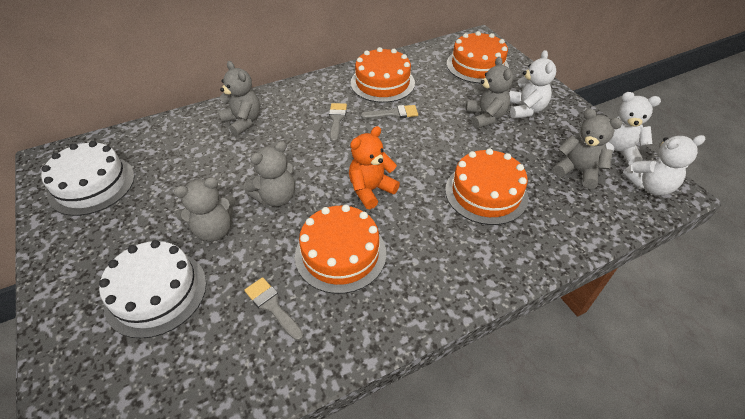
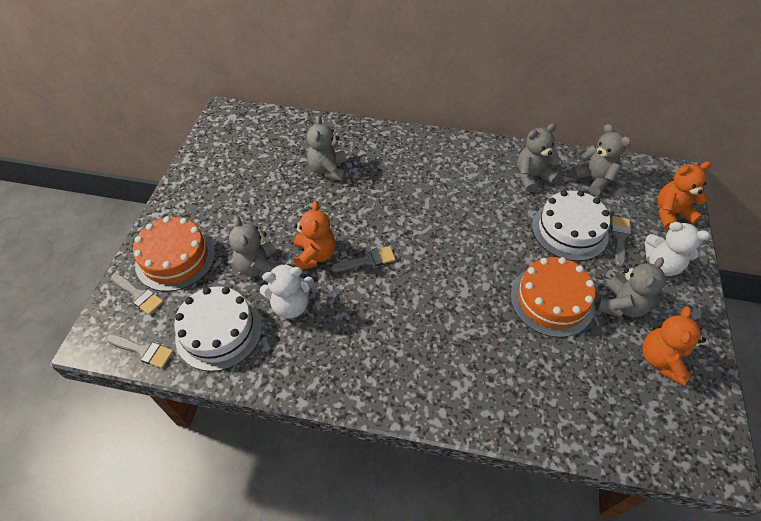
grey brush: 3 -> 4
orange cake: 4 -> 2
orange teddy bear: 1 -> 3
white teddy bear: 3 -> 2

